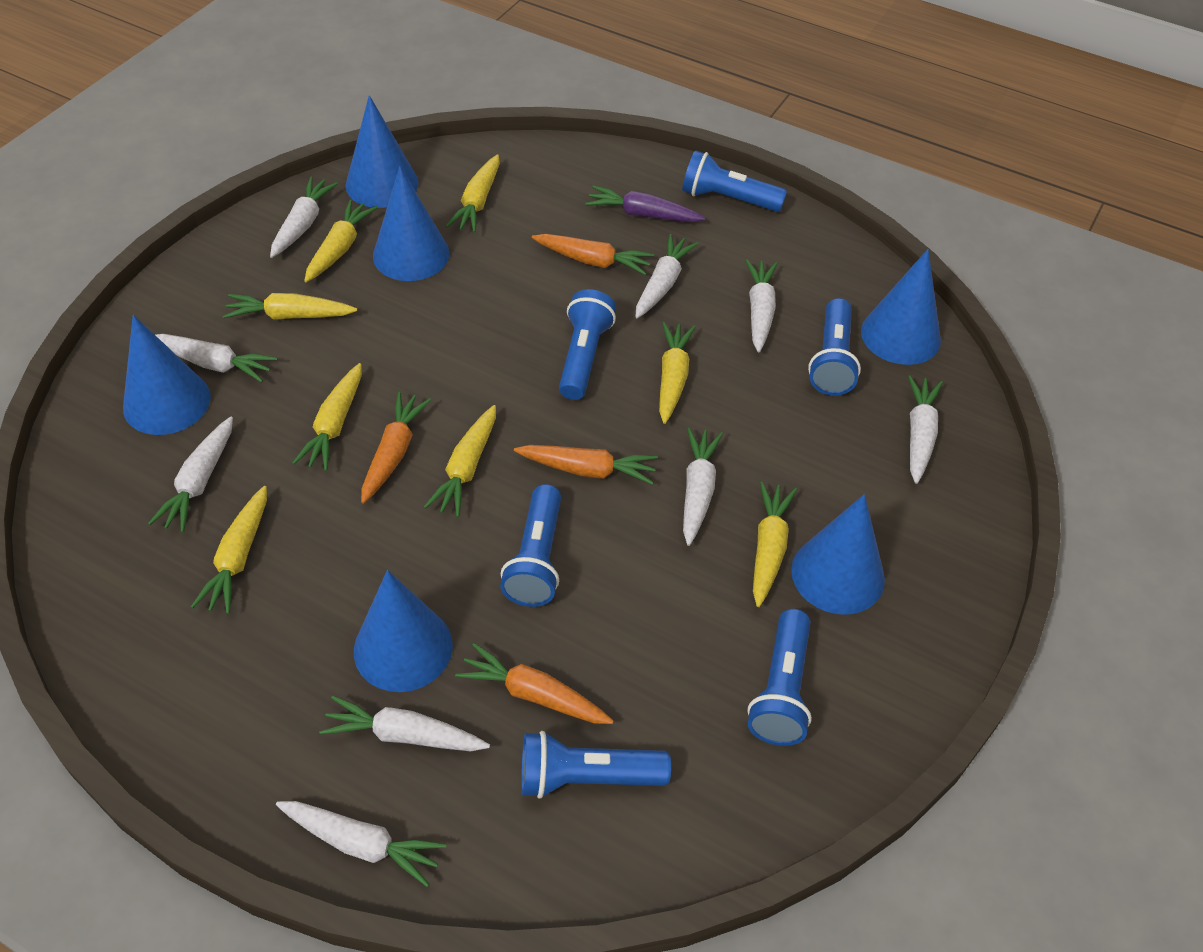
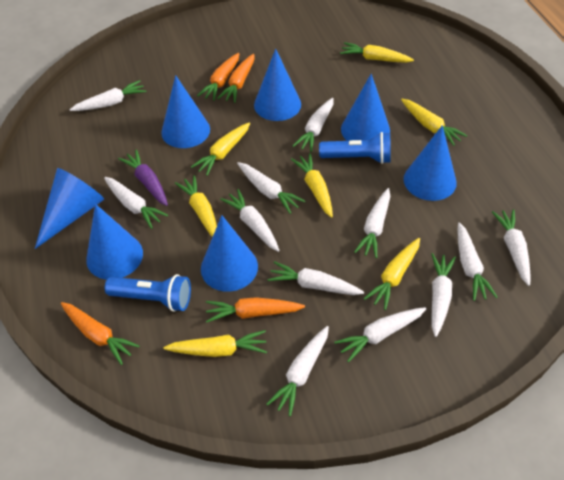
blue cone: 6 -> 7
blue flashlight: 6 -> 2
white carrot: 9 -> 12
yellow carrot: 8 -> 7

